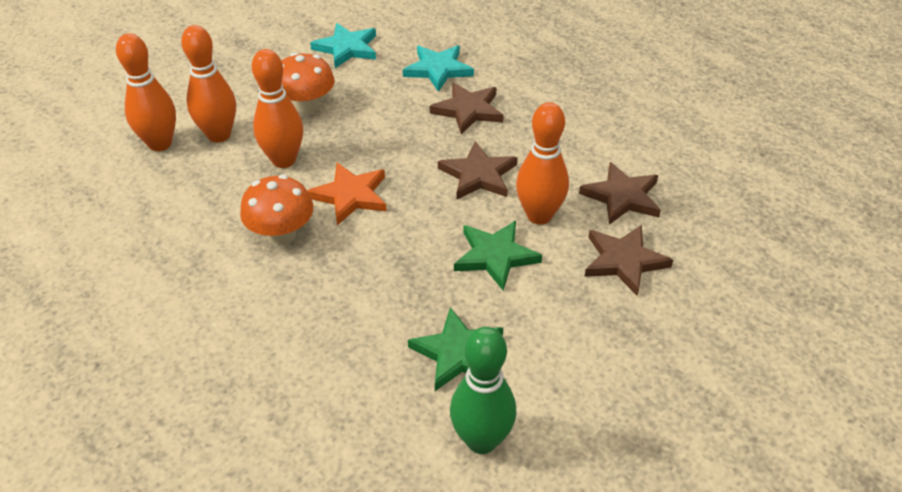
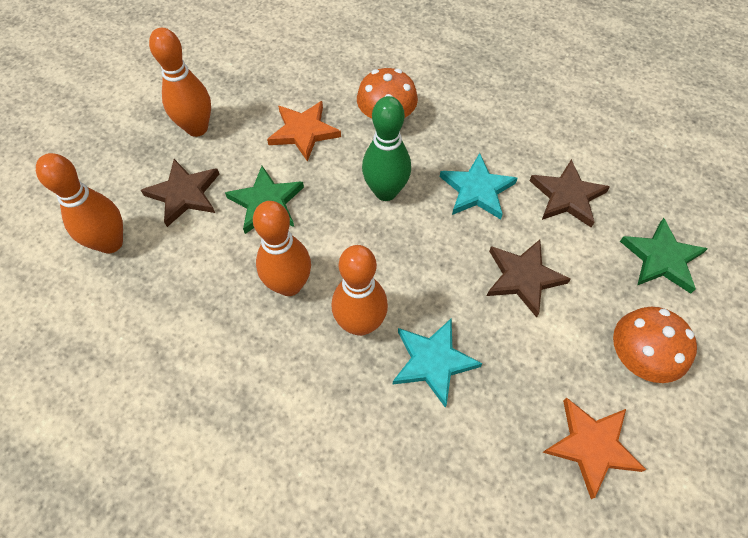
brown star: 4 -> 3
orange star: 1 -> 2

